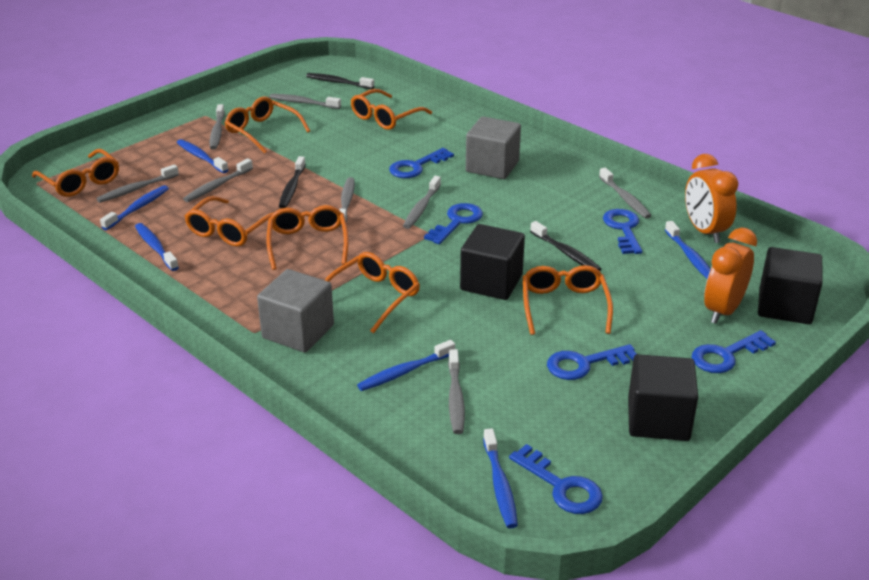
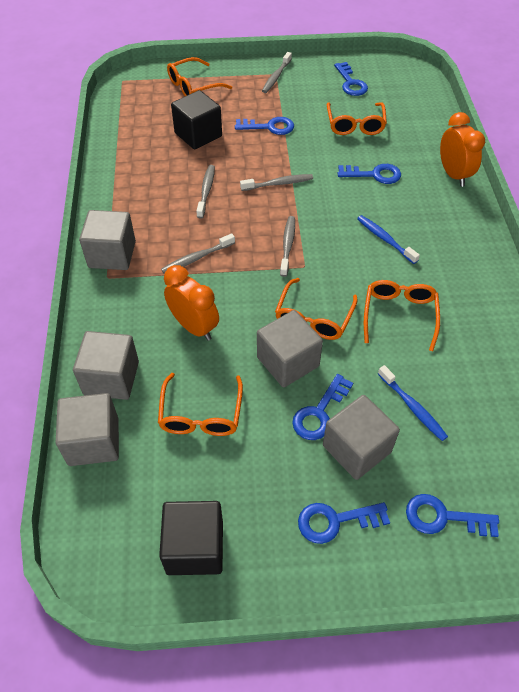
black cube: 3 -> 2
black toothbrush: 3 -> 0
blue toothbrush: 6 -> 2
grey cube: 2 -> 5
grey toothbrush: 8 -> 5
orange glasses: 7 -> 5

